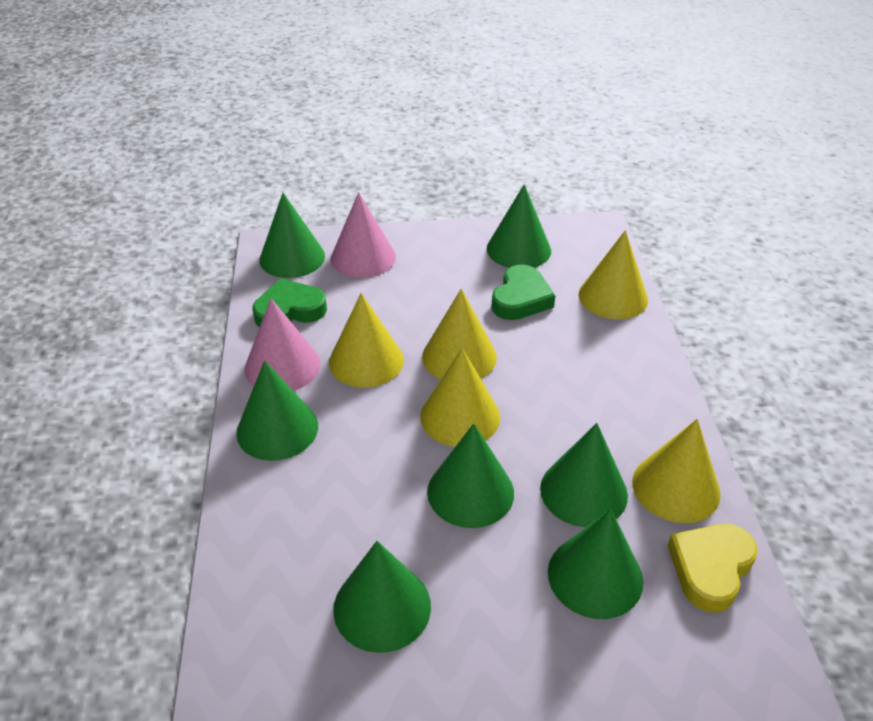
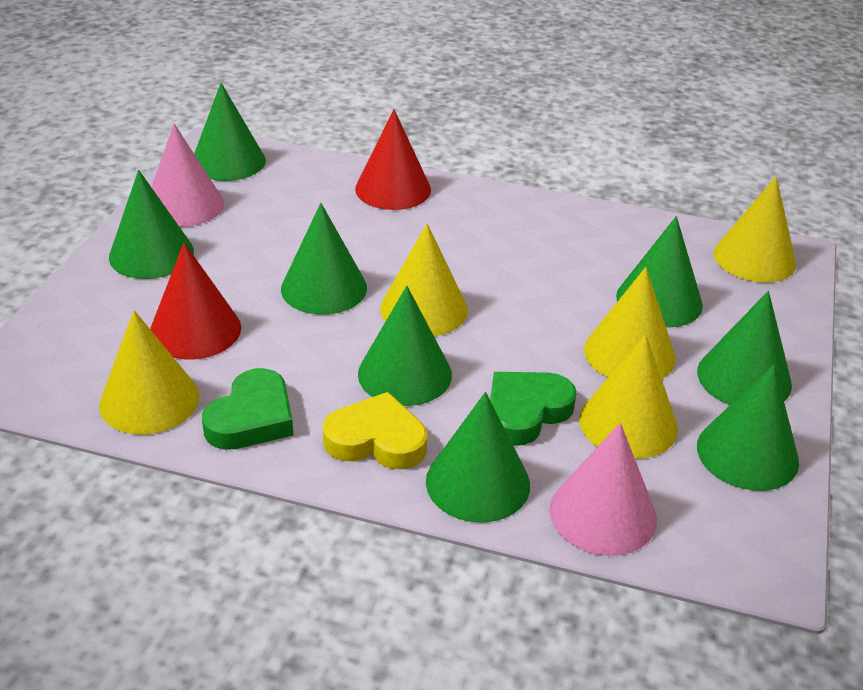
green cone: 7 -> 8
red cone: 0 -> 2

